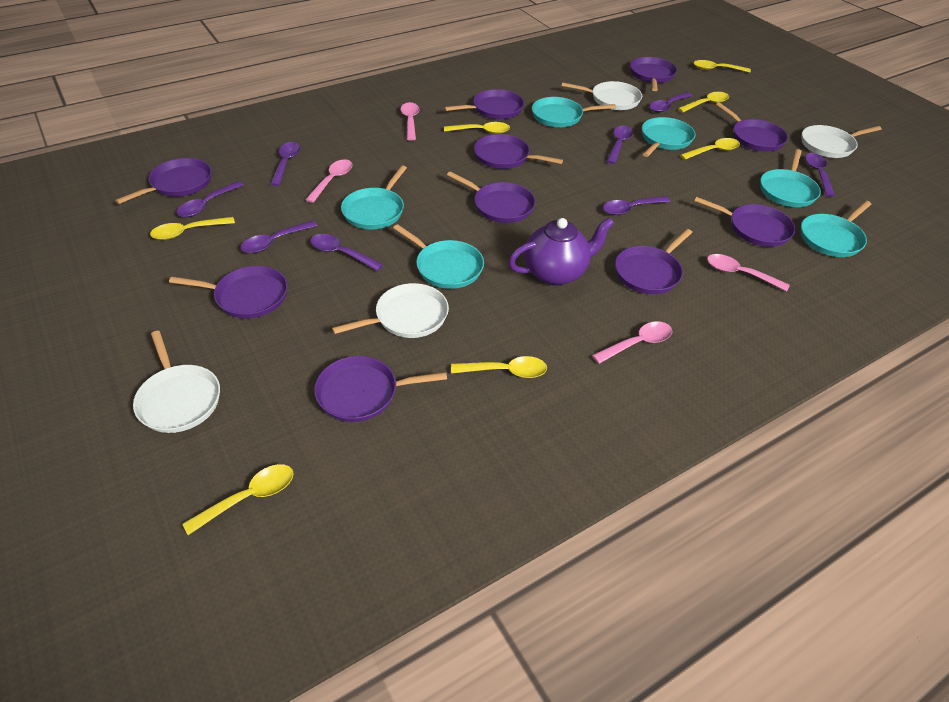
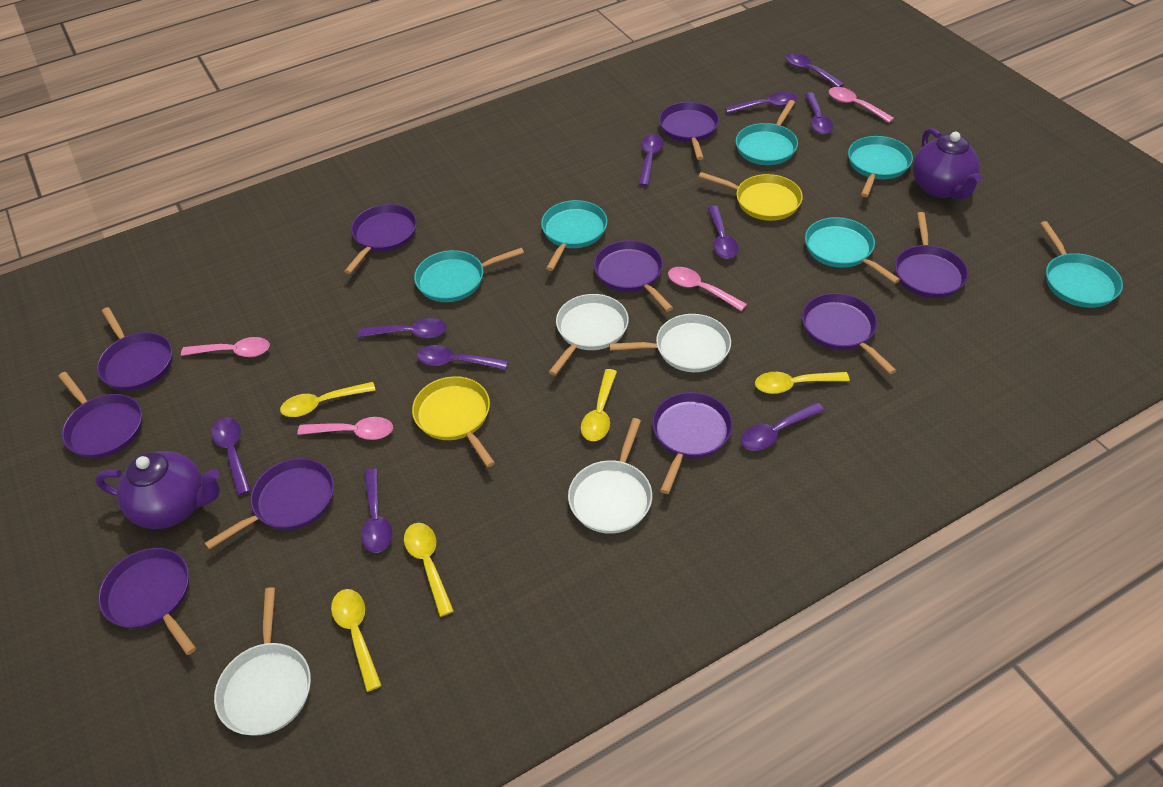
purple spoon: 8 -> 10
purple teapot: 1 -> 2
yellow pan: 0 -> 2
yellow spoon: 7 -> 5

